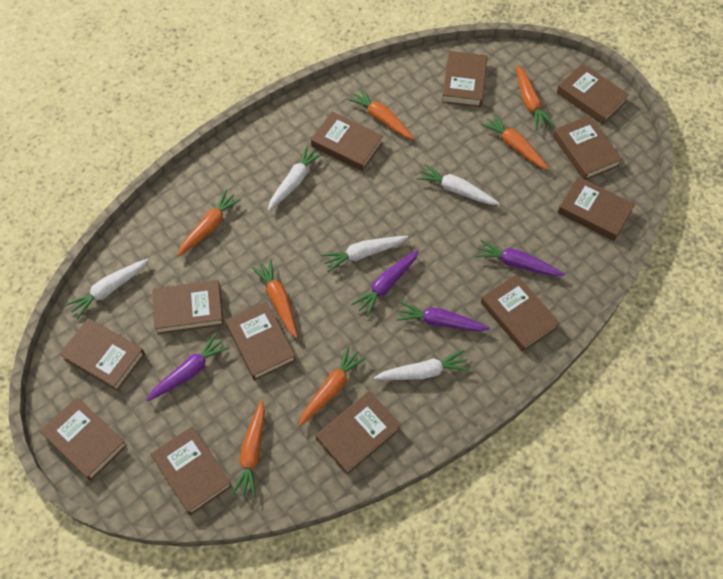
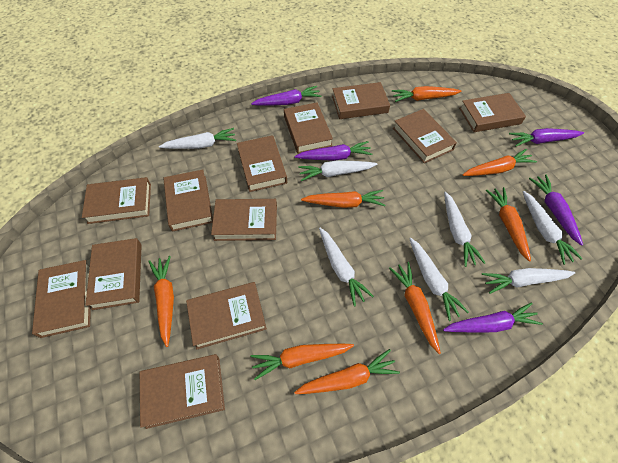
orange carrot: 7 -> 8
purple carrot: 4 -> 5
white carrot: 5 -> 7

